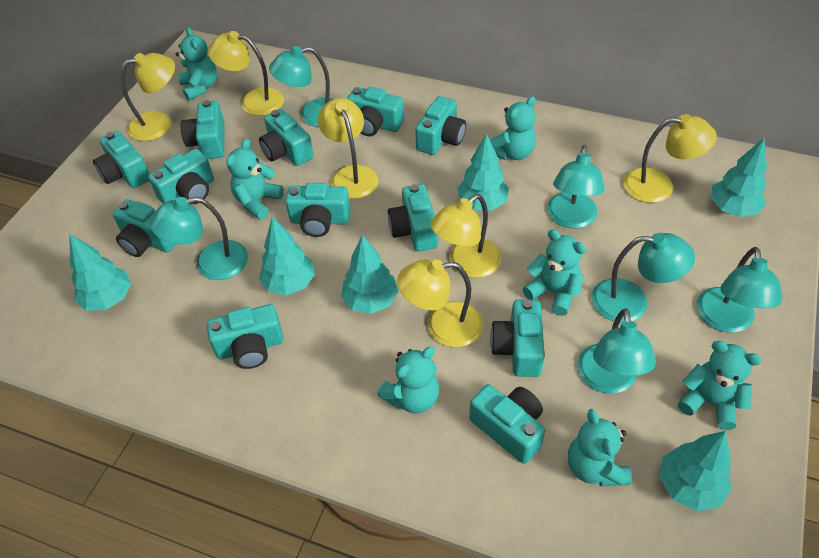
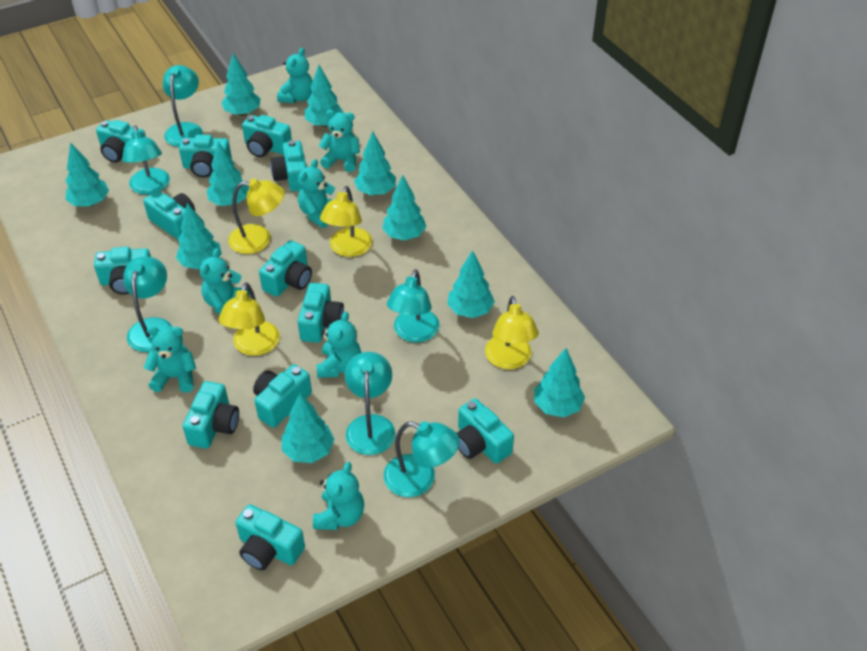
turquoise tree: 6 -> 10
yellow lamp: 6 -> 4

